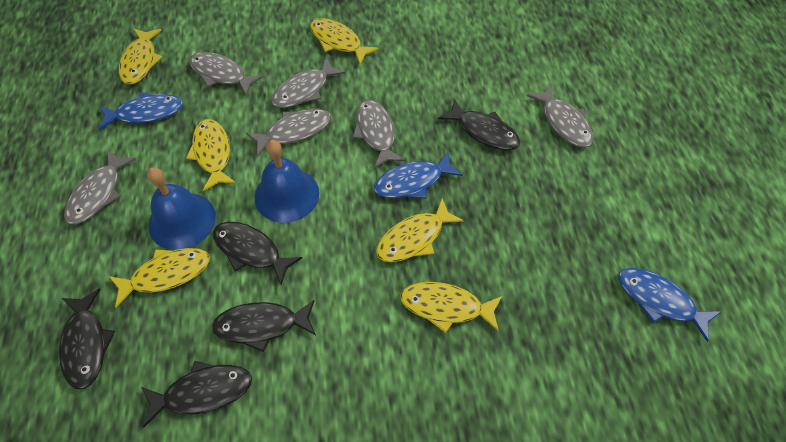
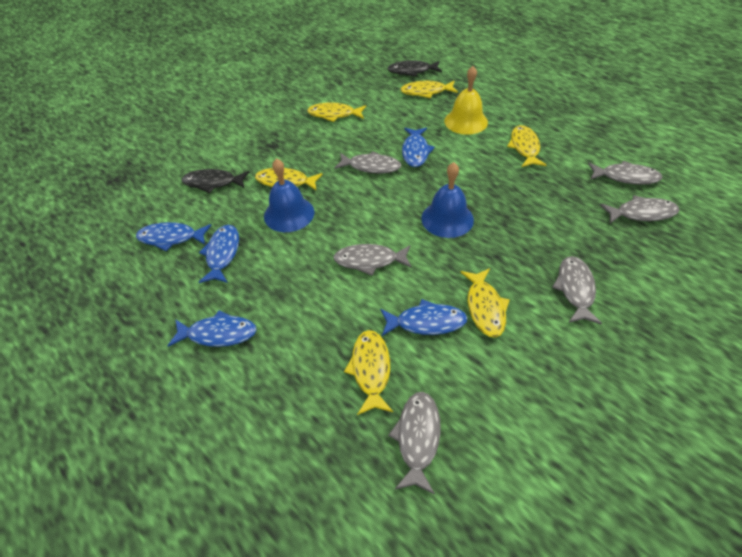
black fish: 5 -> 2
blue fish: 3 -> 5
yellow bell: 0 -> 1

